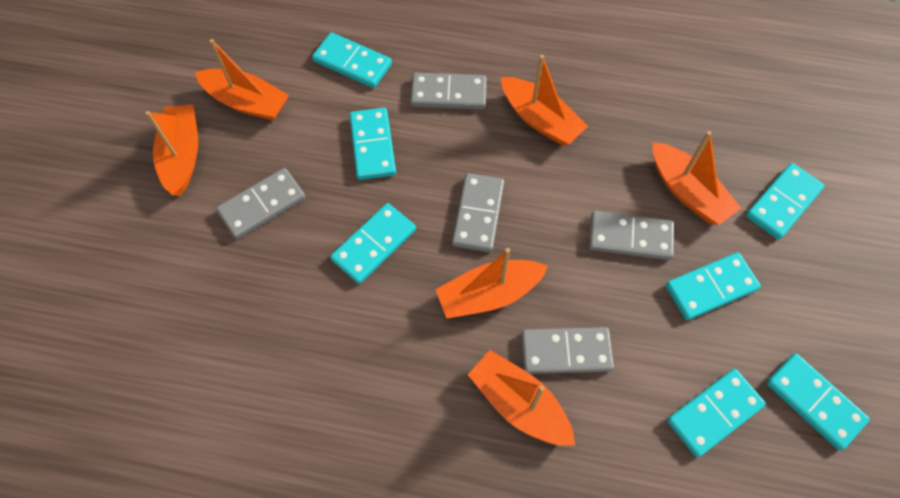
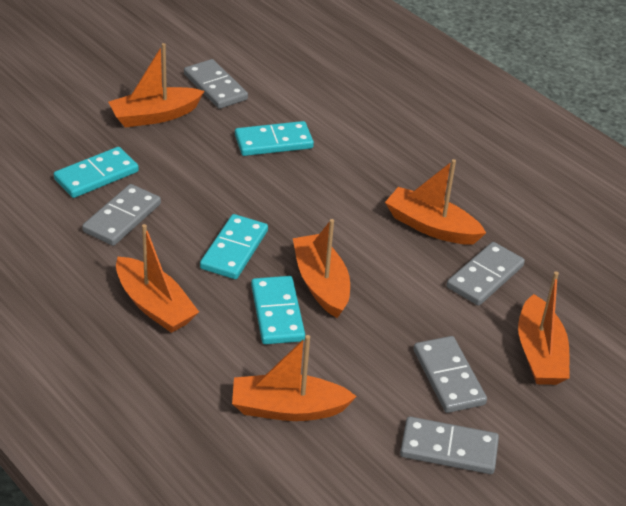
turquoise domino: 7 -> 4

